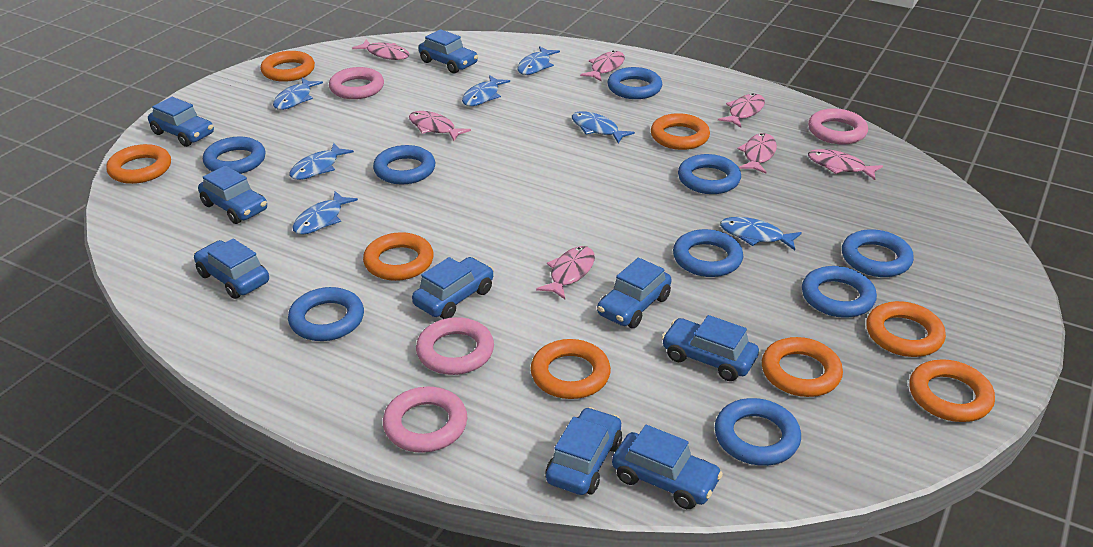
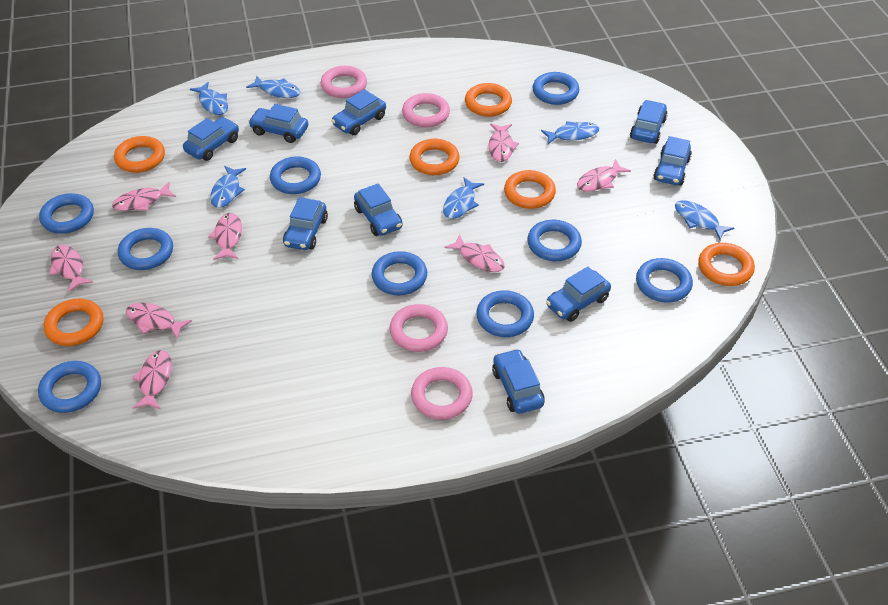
blue fish: 7 -> 6
orange ring: 8 -> 6
pink fish: 7 -> 8

